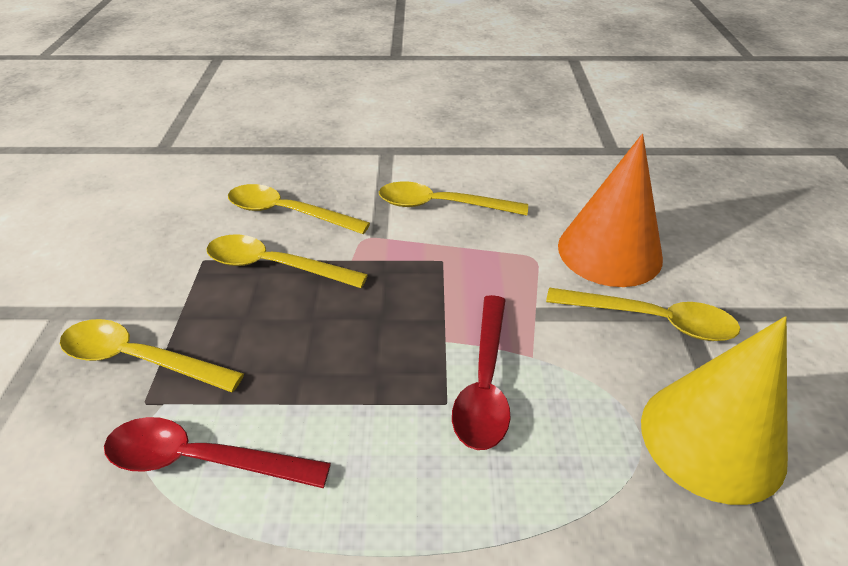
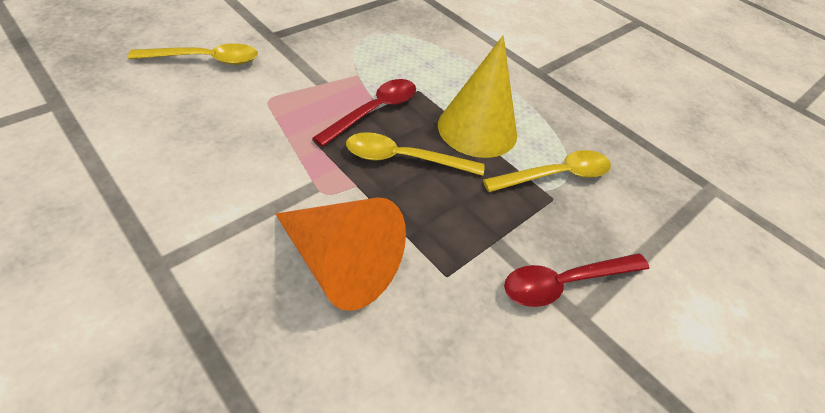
yellow spoon: 5 -> 3

